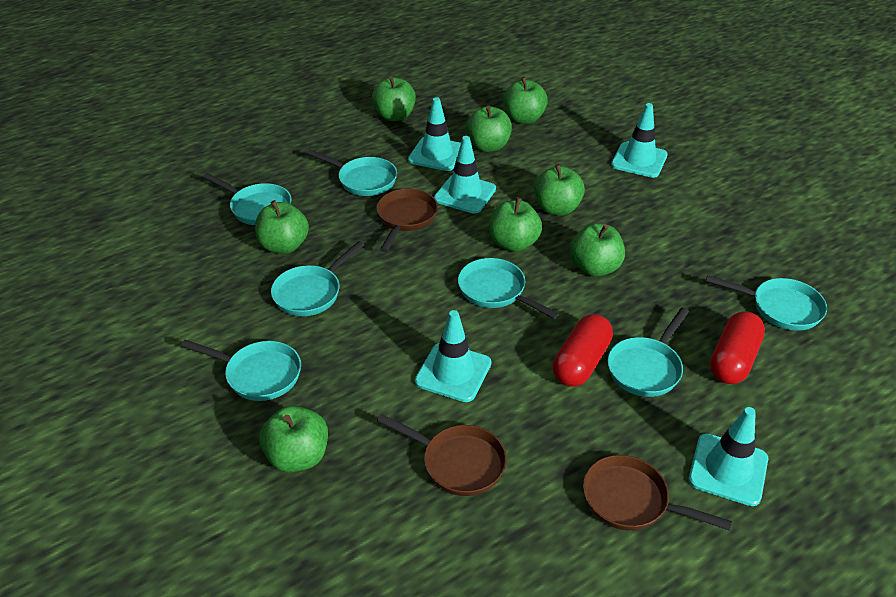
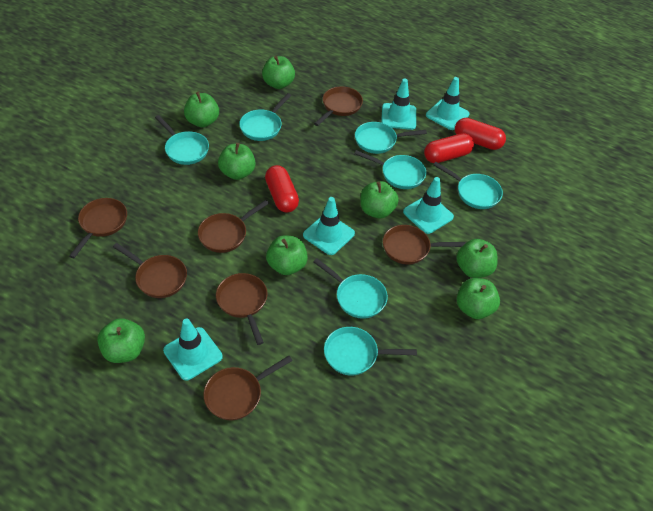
brown pan: 3 -> 7
red capsule: 2 -> 3

